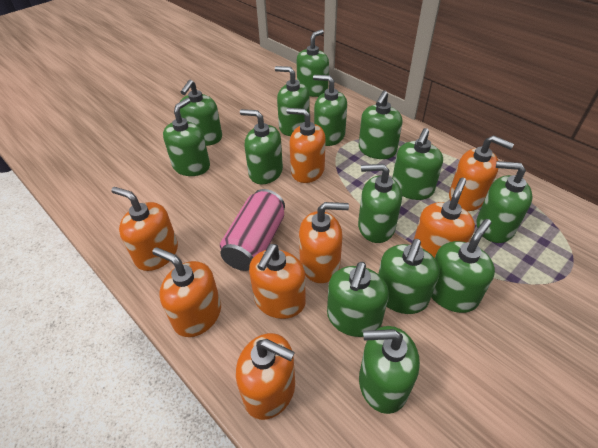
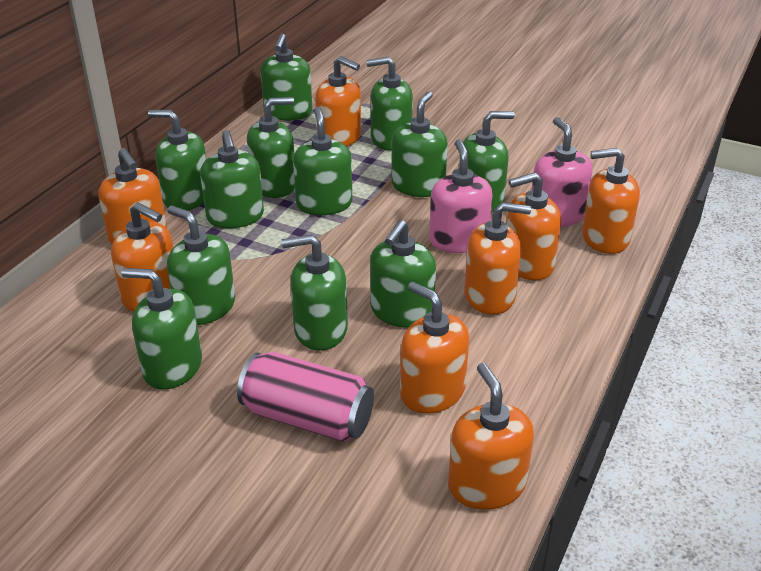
green soap dispenser: 14 -> 12
pink soap dispenser: 0 -> 2

